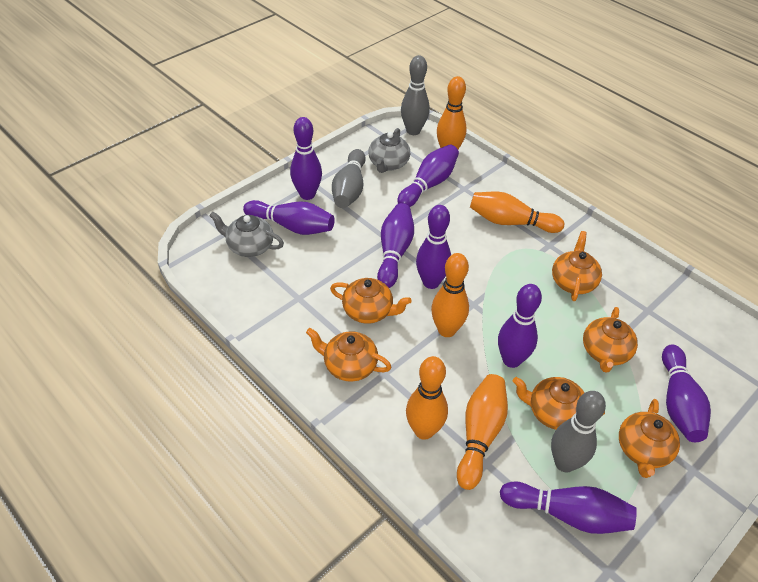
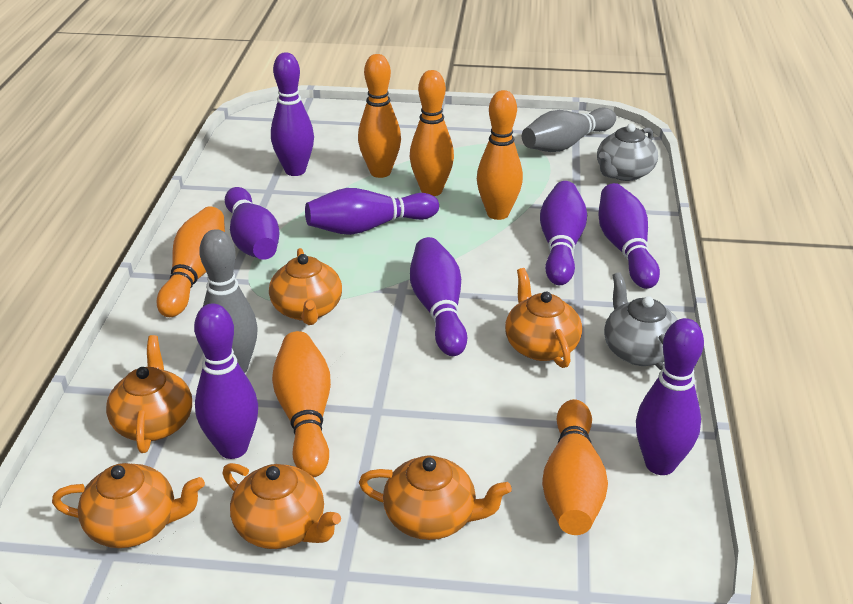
grey bowling pin: 3 -> 2
orange bowling pin: 5 -> 6

